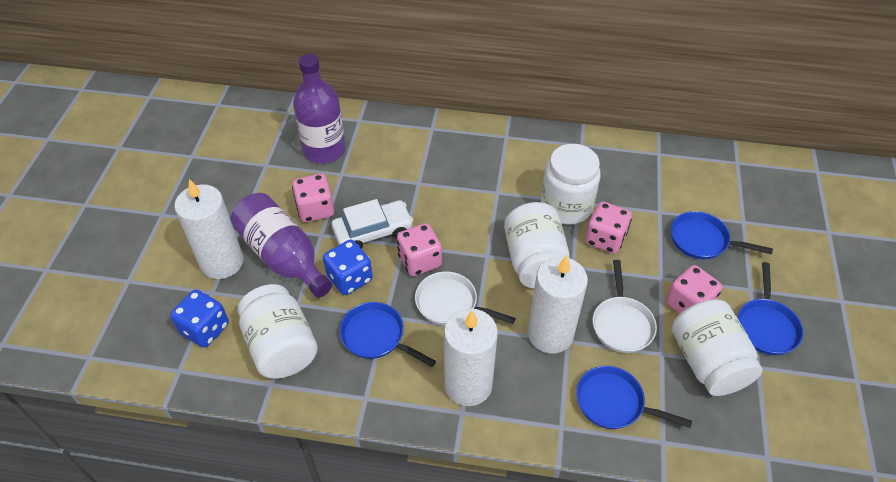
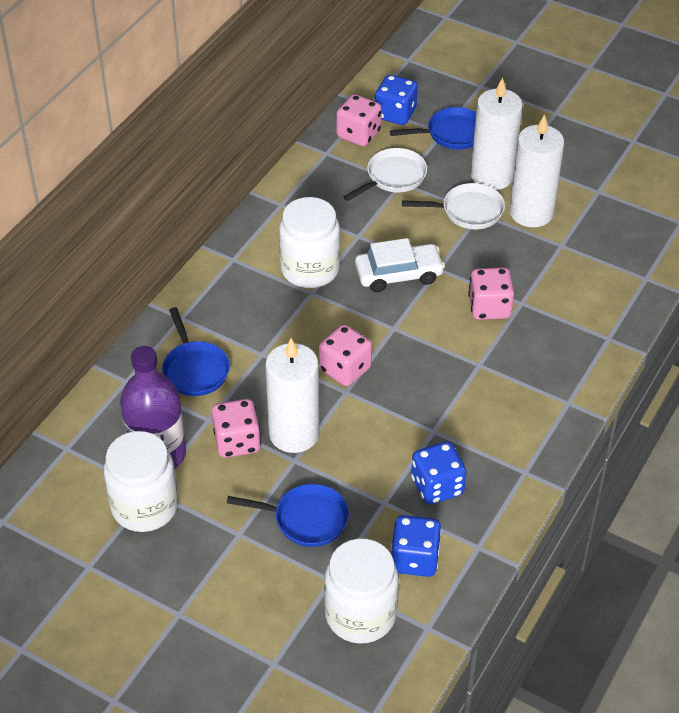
blue dice: 2 -> 3
blue pan: 4 -> 3
purple bottle: 2 -> 1
white jar: 4 -> 3

